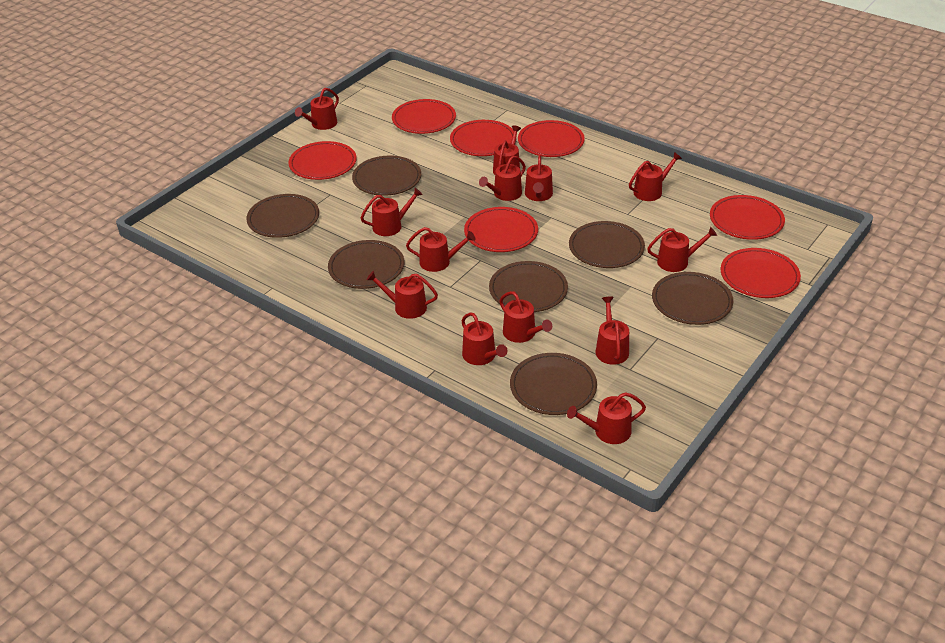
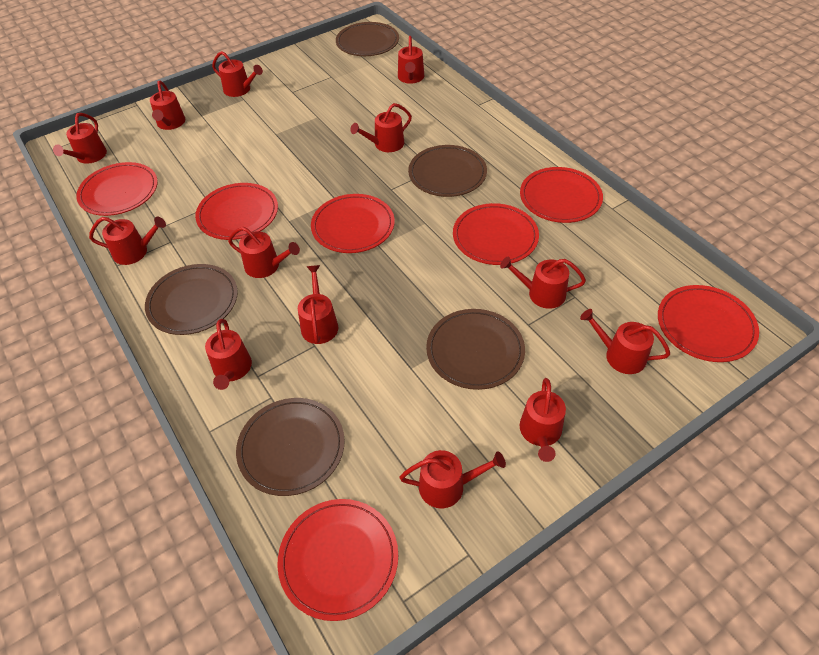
brown plate: 7 -> 5

